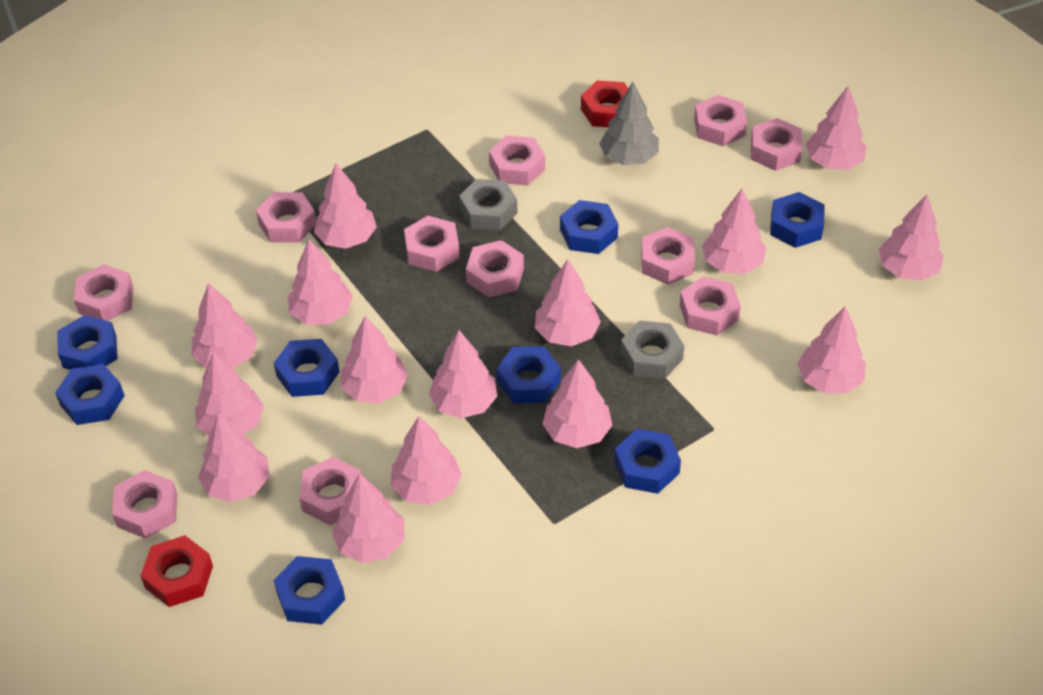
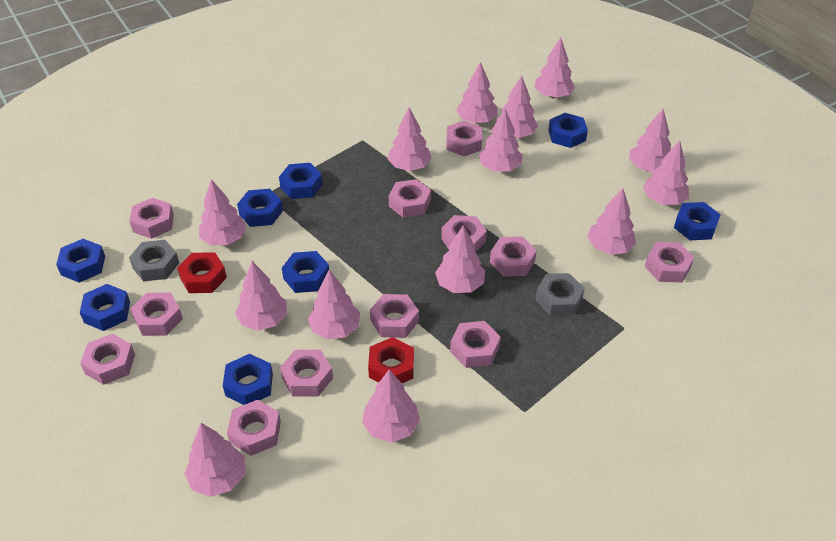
grey tree: 1 -> 0
pink nut: 11 -> 12
pink tree: 15 -> 14

